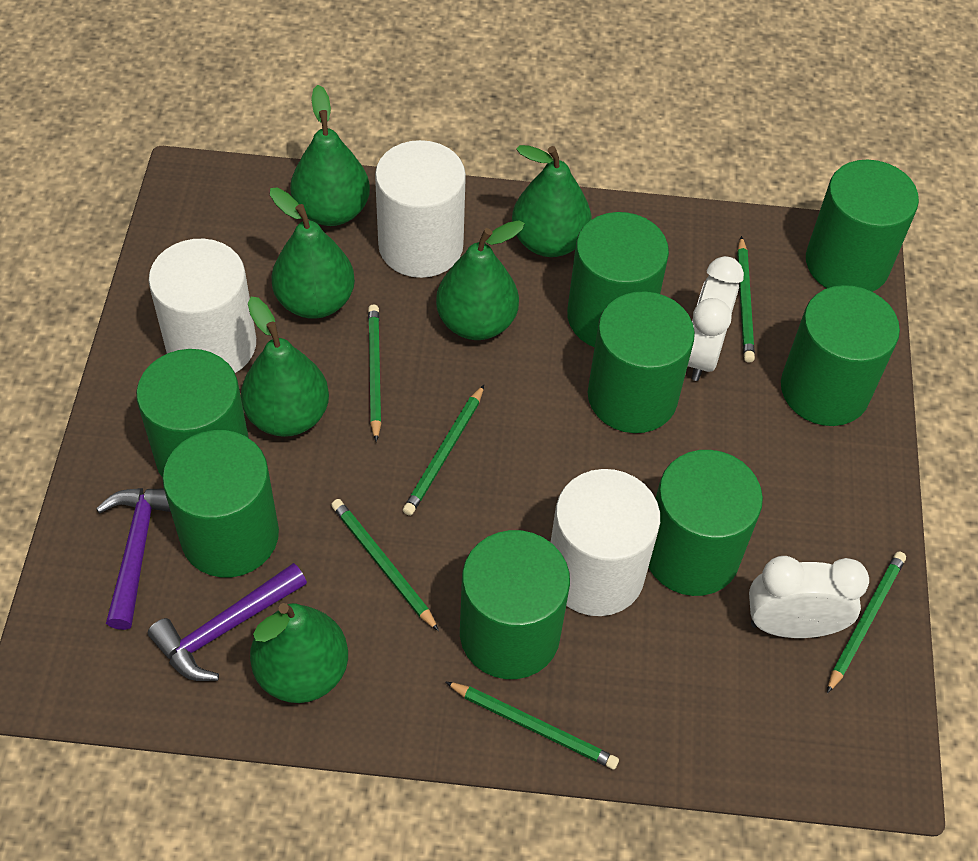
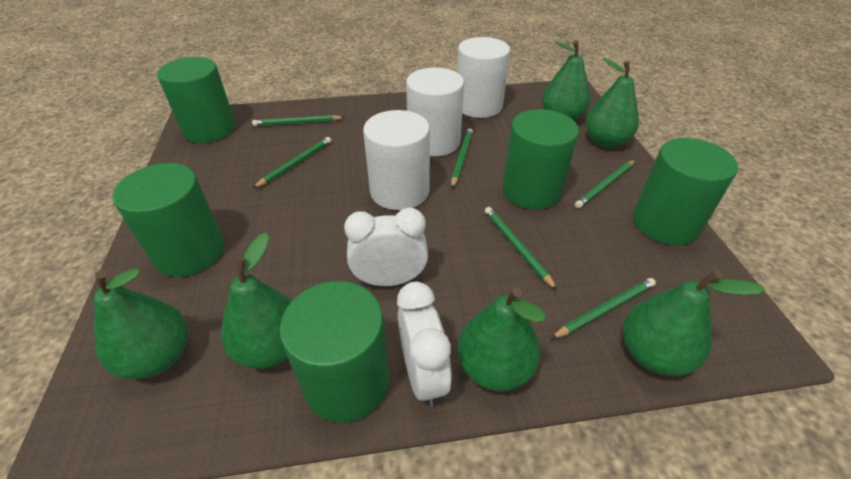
green cylinder: 8 -> 5
purple hammer: 2 -> 0

